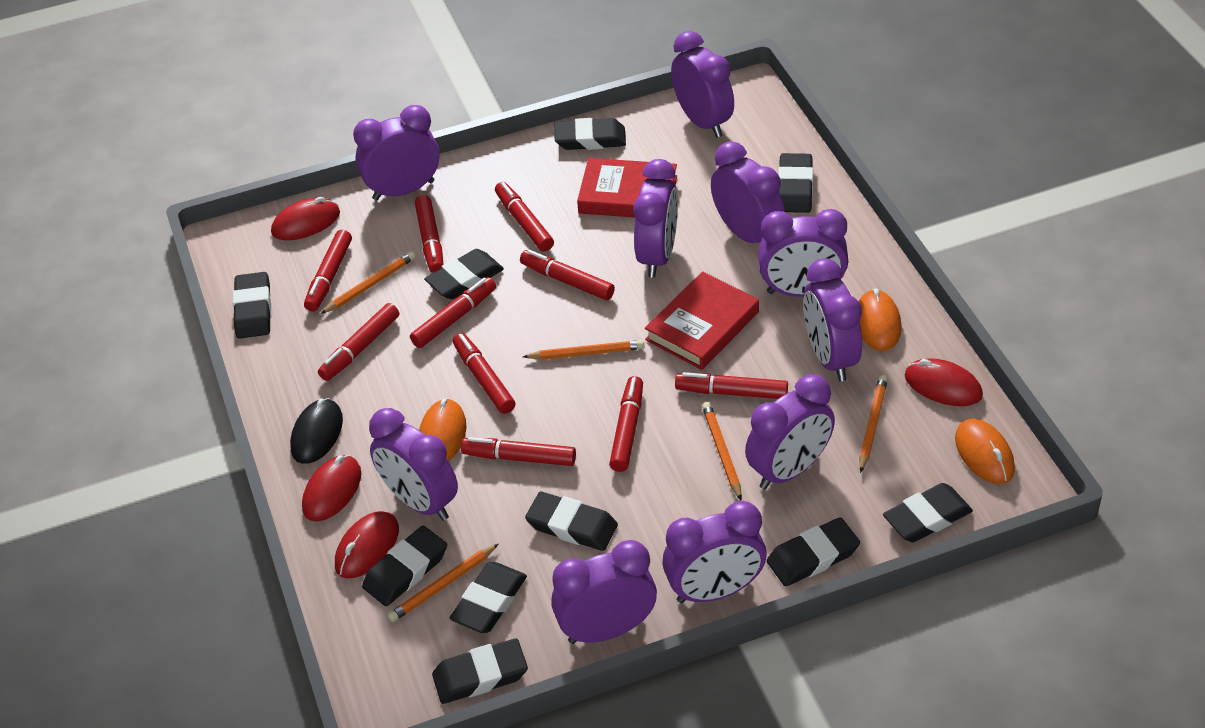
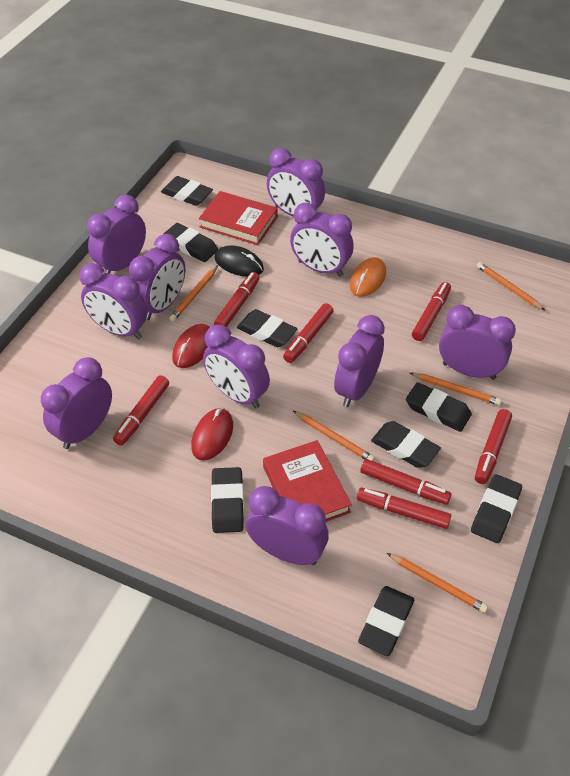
black eraser: 10 -> 8
orange mouse: 3 -> 1
red marker: 10 -> 7
red mouse: 4 -> 2

